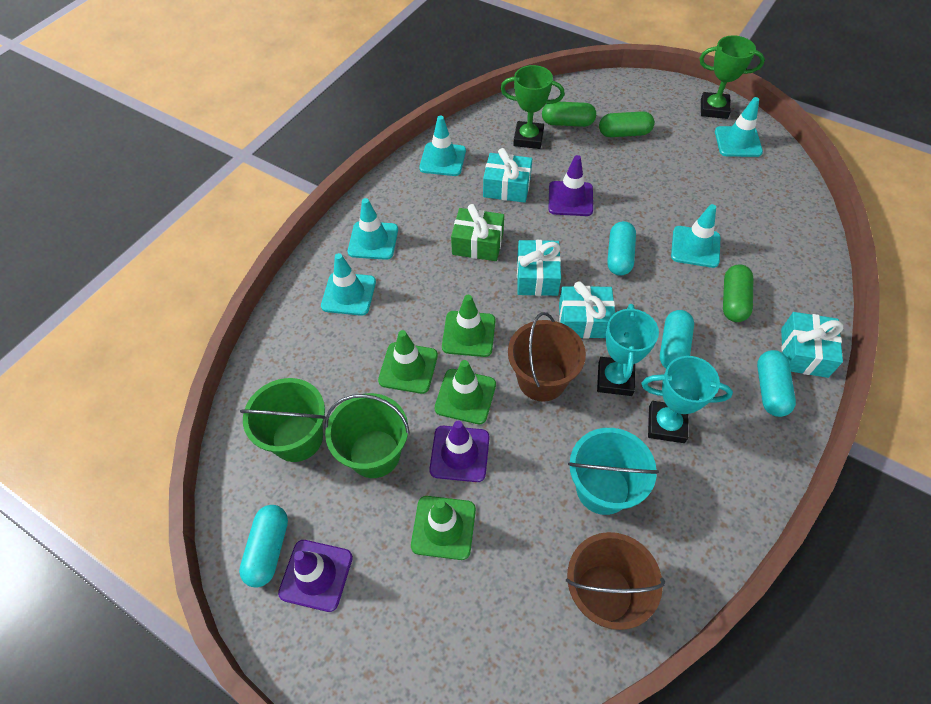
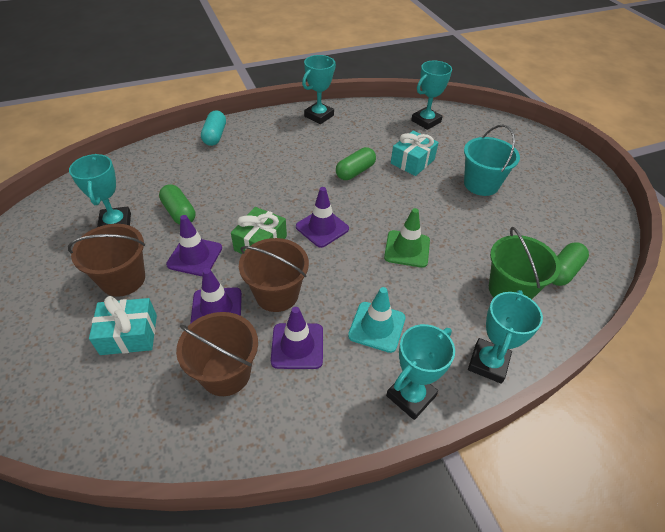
brown bucket: 2 -> 3
green bucket: 2 -> 1
green traffic cone: 4 -> 1
green trophy: 2 -> 0
purple traffic cone: 3 -> 4
turquoise capsule: 4 -> 1
turquoise gift: 4 -> 2
turquoise traffic cone: 5 -> 1
turquoise trophy: 2 -> 5

